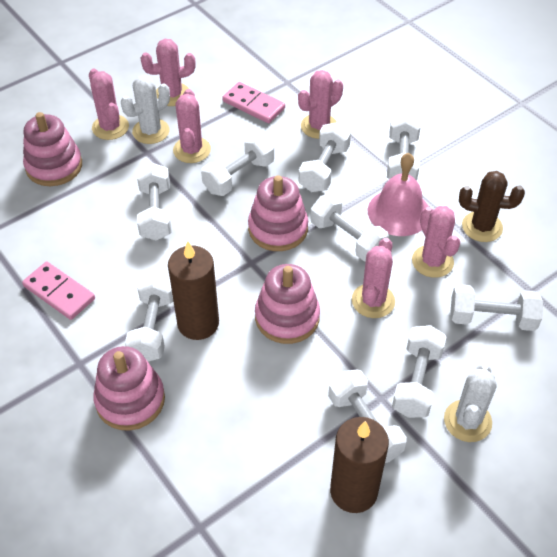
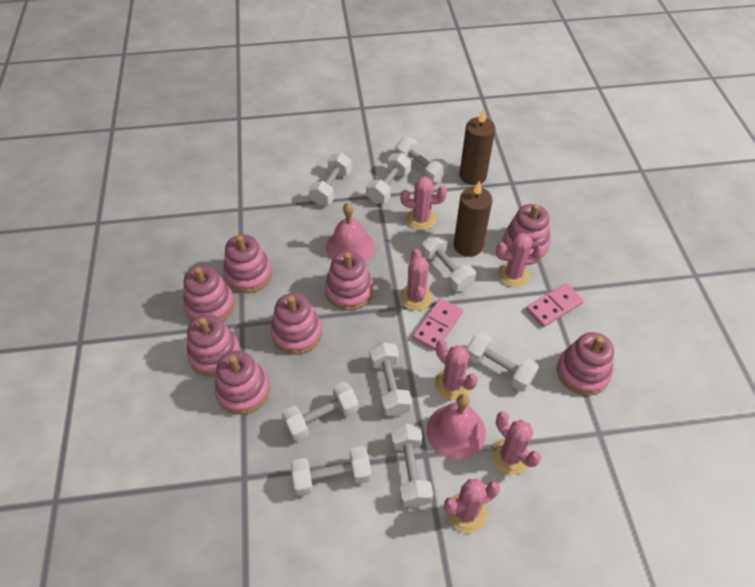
brown cactus: 1 -> 0
pink bell: 1 -> 2
pink stacking toy: 4 -> 8
white cactus: 2 -> 0

